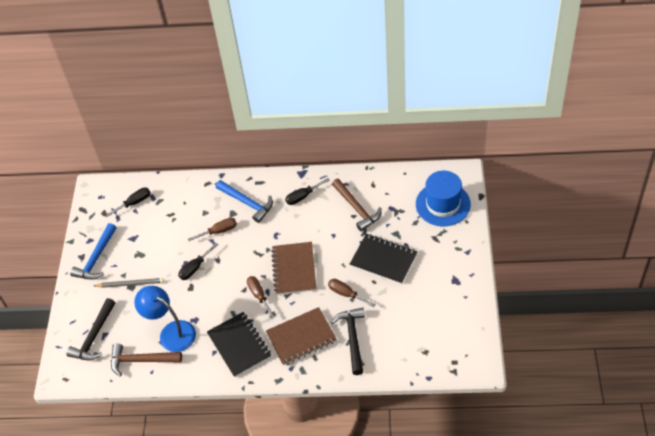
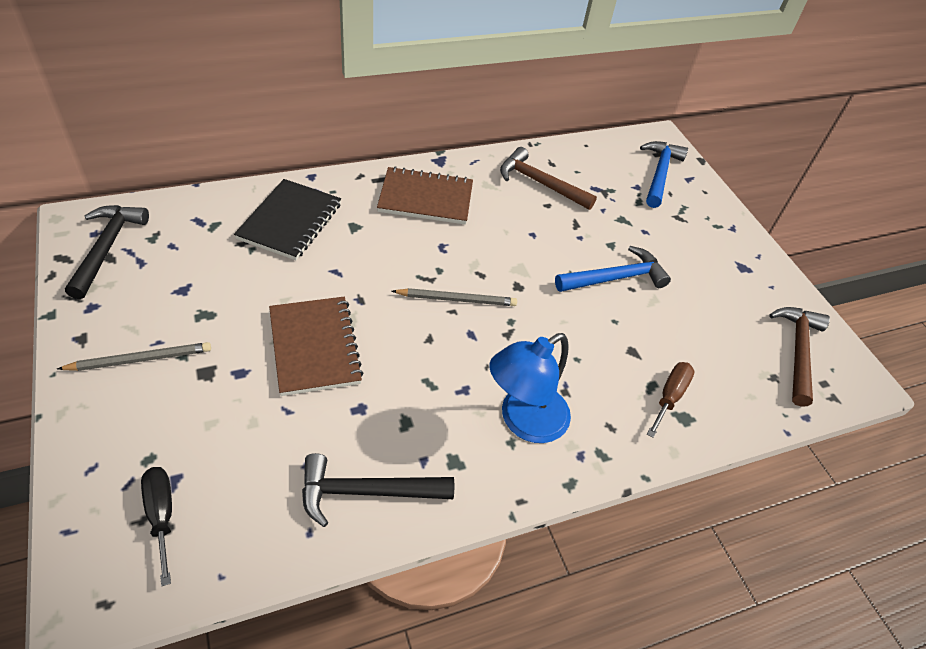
black notebook: 2 -> 1
black screwdriver: 3 -> 1
blue hat: 1 -> 0
brown screwdriver: 3 -> 1
grey pencil: 1 -> 2

